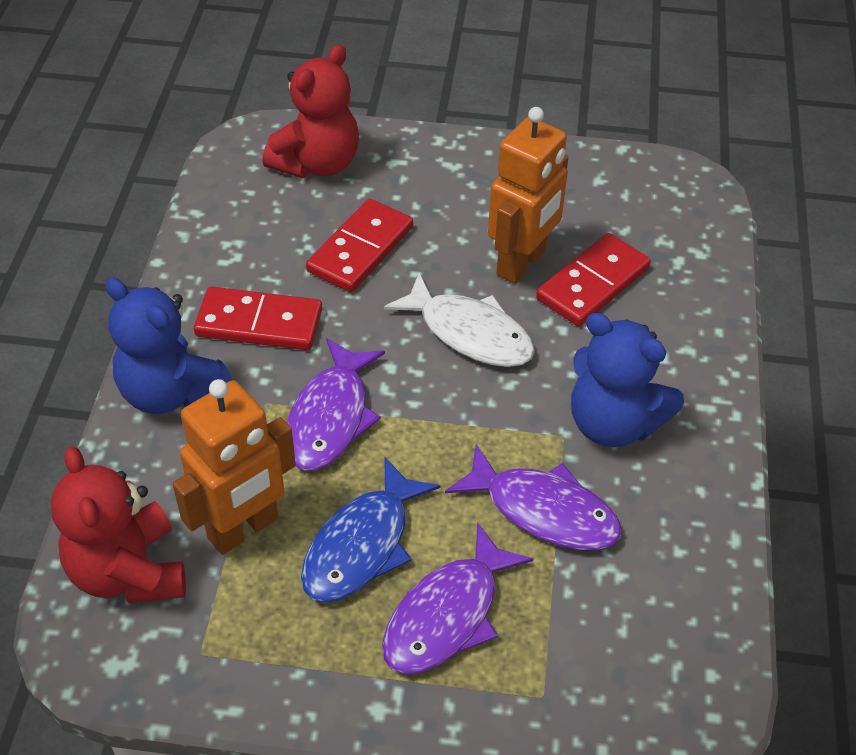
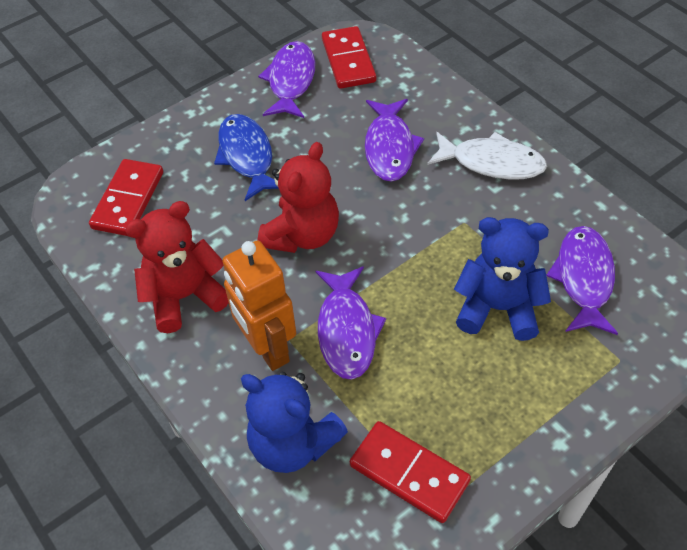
orange robot: 2 -> 1
purple fish: 3 -> 4

